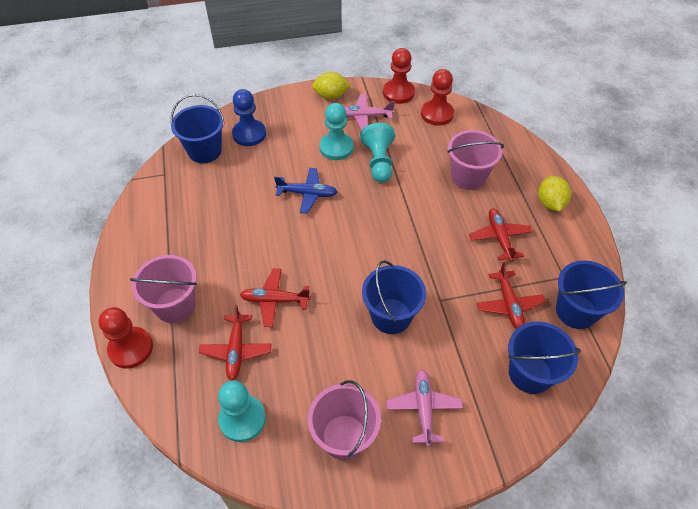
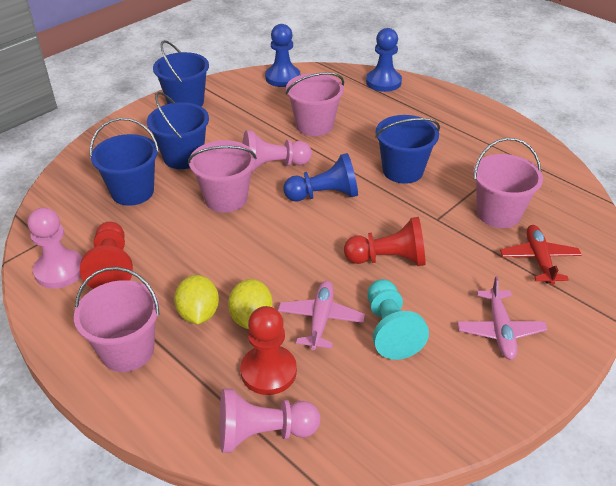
blue pawn: 1 -> 3
blue plane: 1 -> 0
pink bucket: 3 -> 4
pink pawn: 0 -> 3
red plane: 4 -> 1
turquoise pawn: 3 -> 1

